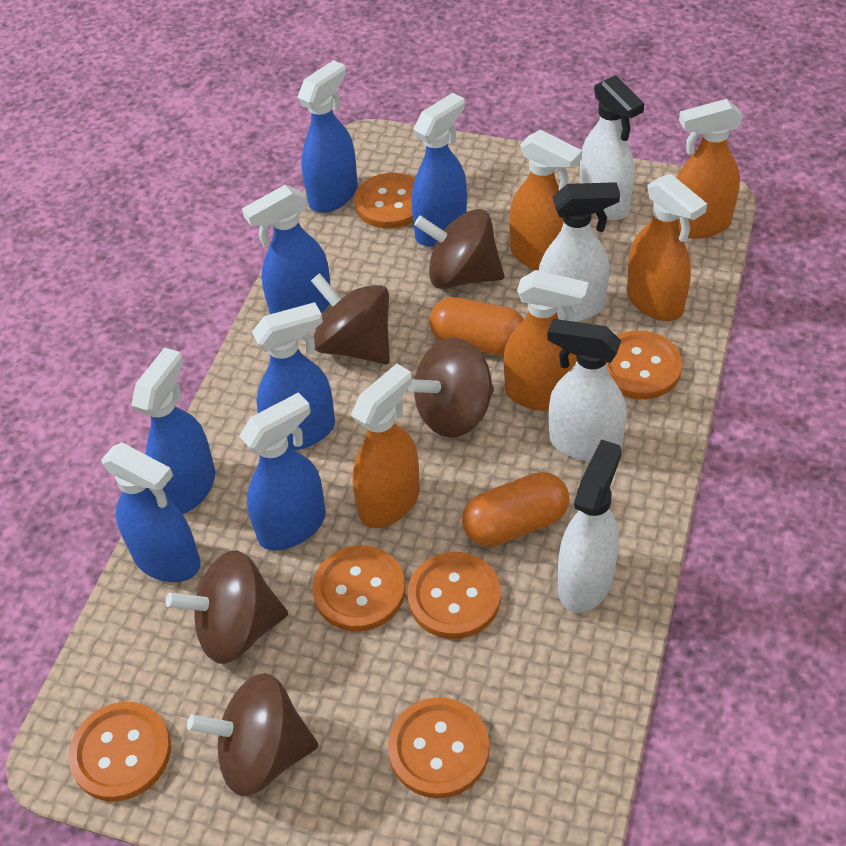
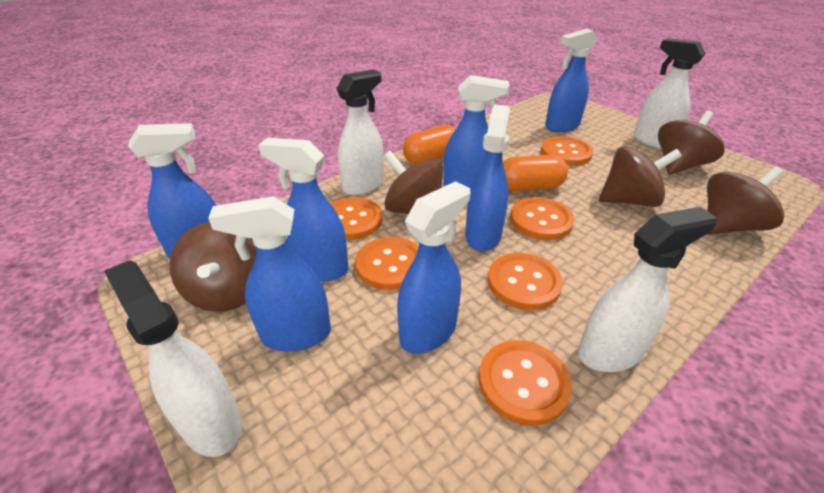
orange spray bottle: 5 -> 0

